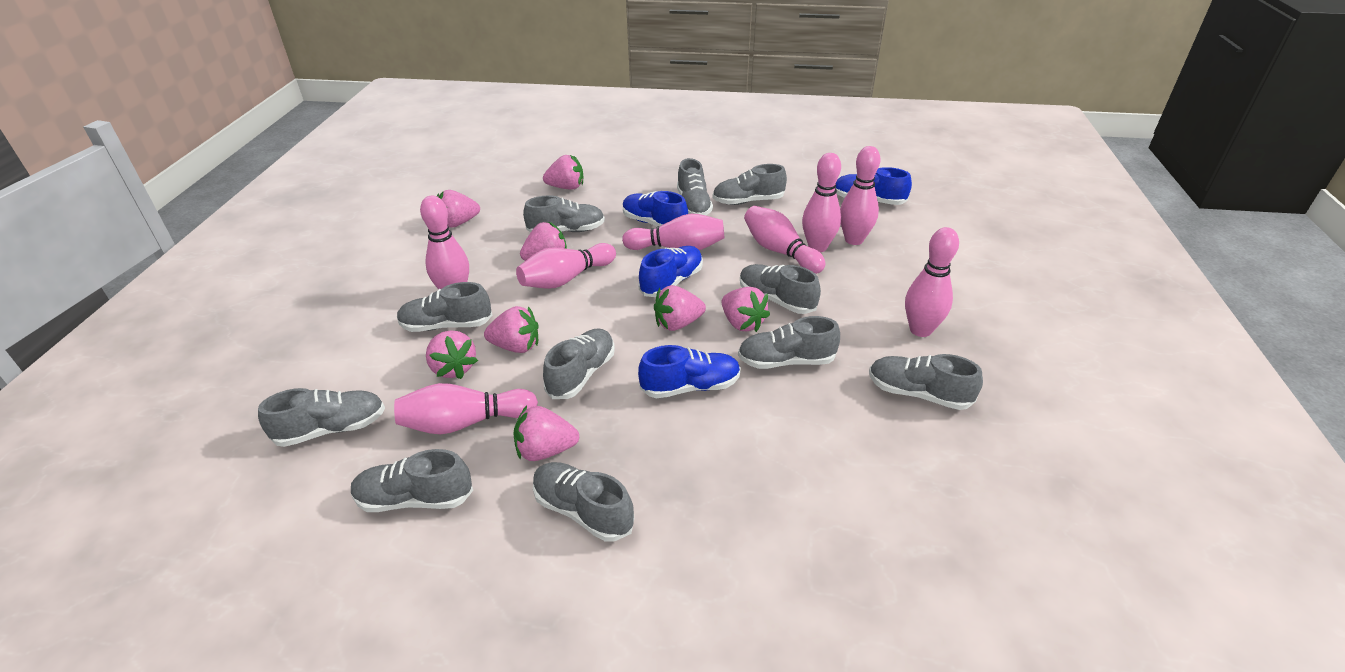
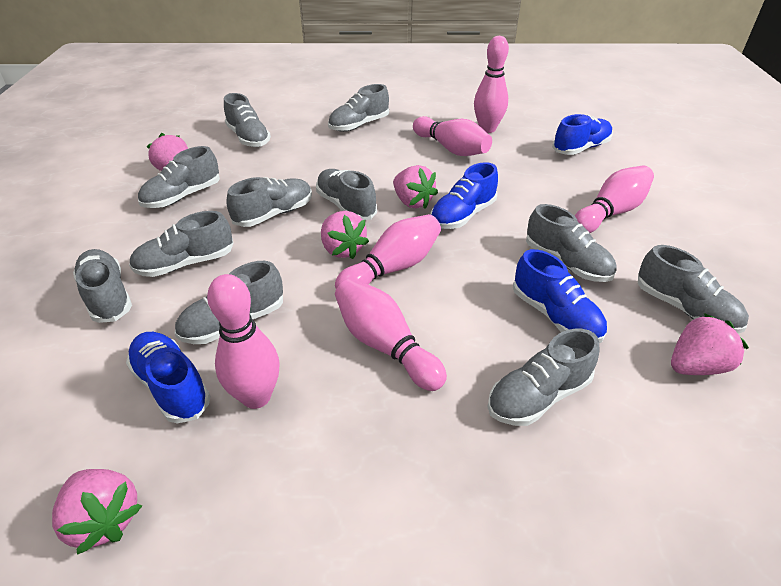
pink bowling pin: 8 -> 6
pink strawberry: 8 -> 5

